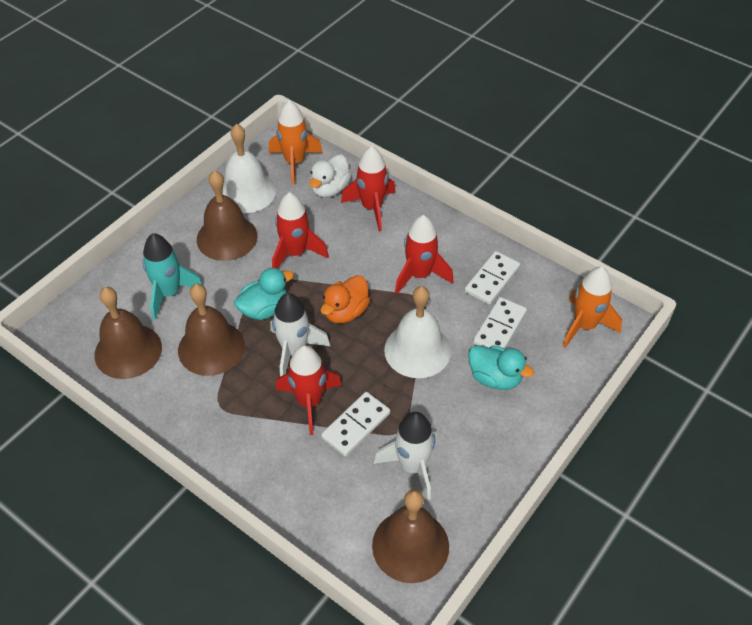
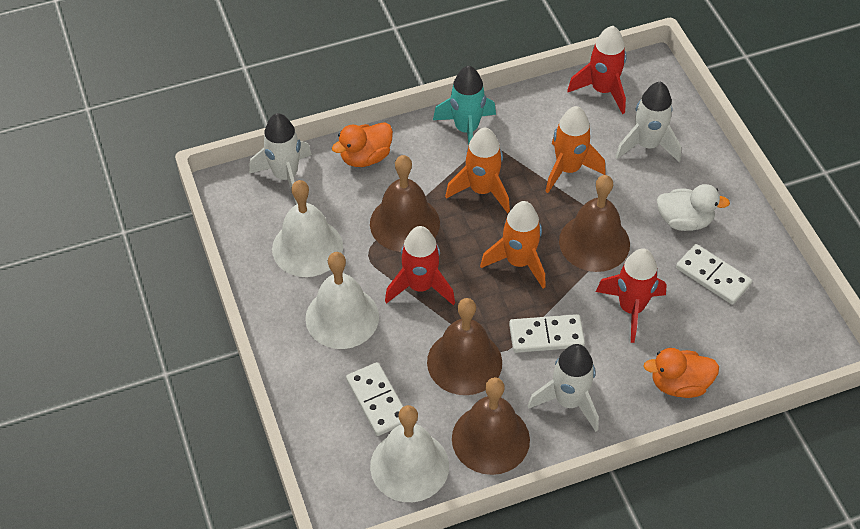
orange duck: 1 -> 2
orange rocket: 2 -> 3
red rocket: 4 -> 3
turquoise duck: 2 -> 0
white bell: 2 -> 3
white rocket: 2 -> 3

